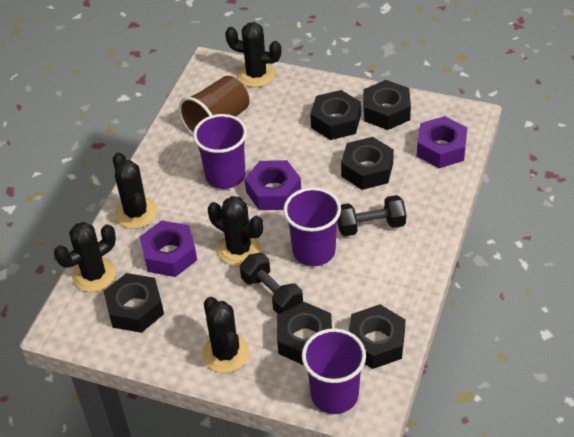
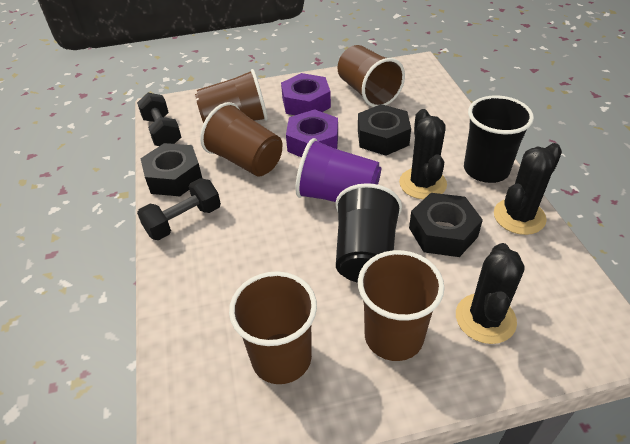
black cactus: 5 -> 3
black cup: 0 -> 2
black nut: 6 -> 3
brown cup: 1 -> 5
purple cup: 3 -> 1
purple nut: 3 -> 2

